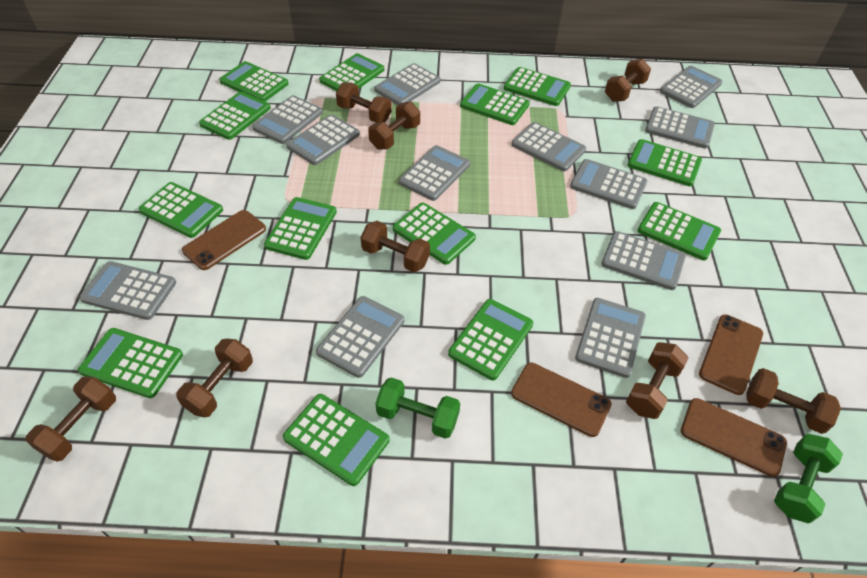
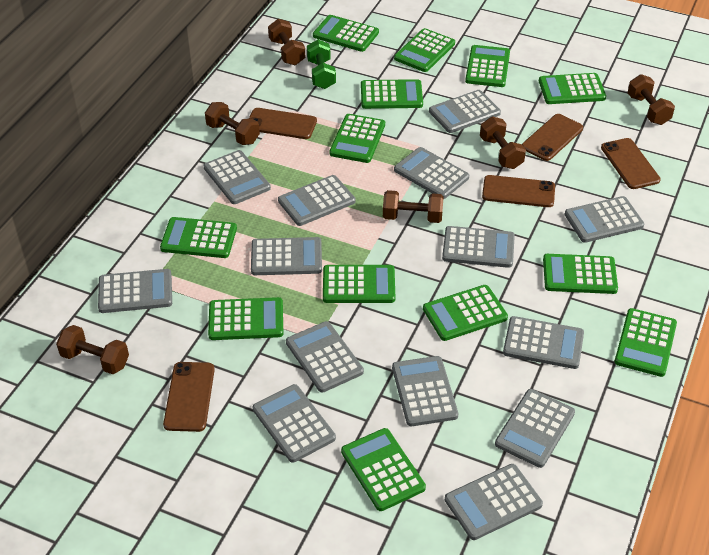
brown dumbbell: 8 -> 6
brown phone: 4 -> 5
green dumbbell: 2 -> 1
grey calculator: 12 -> 14

